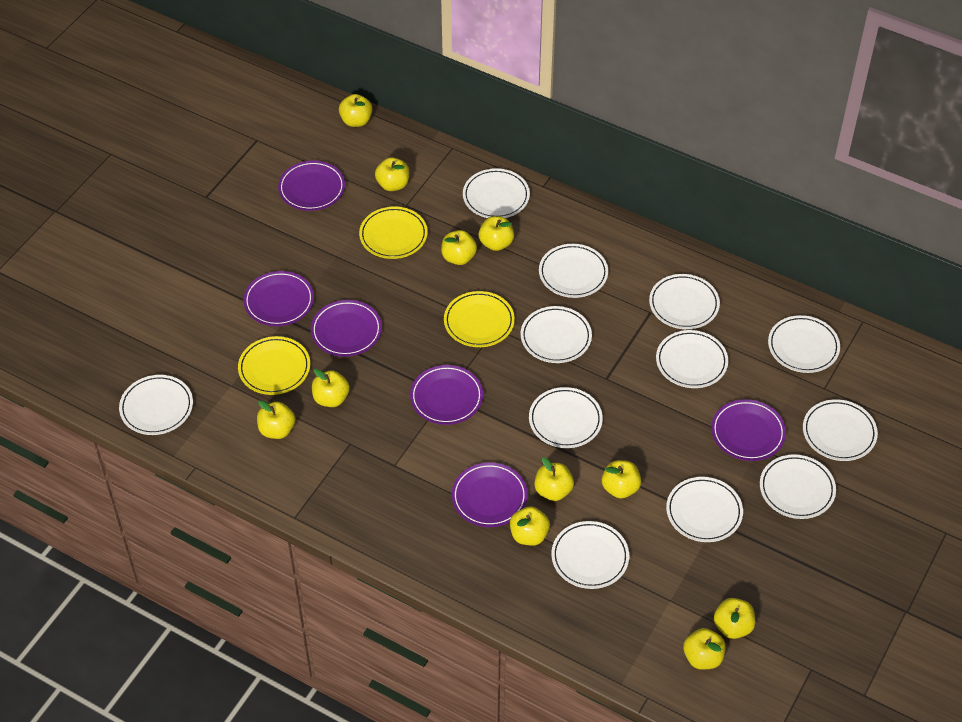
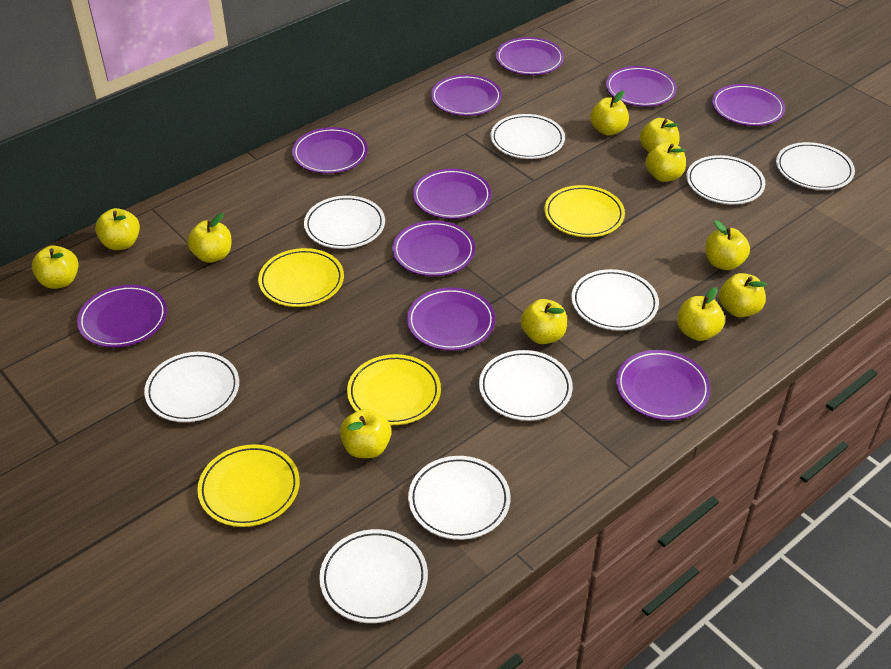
purple plate: 6 -> 10
white plate: 12 -> 9
yellow plate: 3 -> 4

